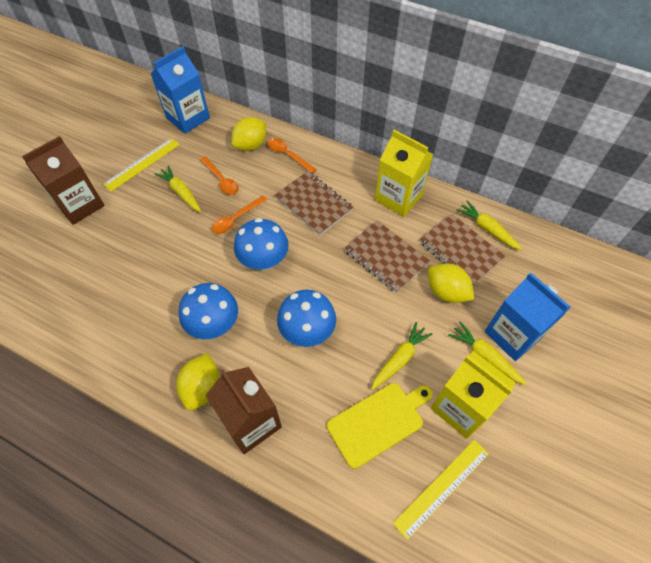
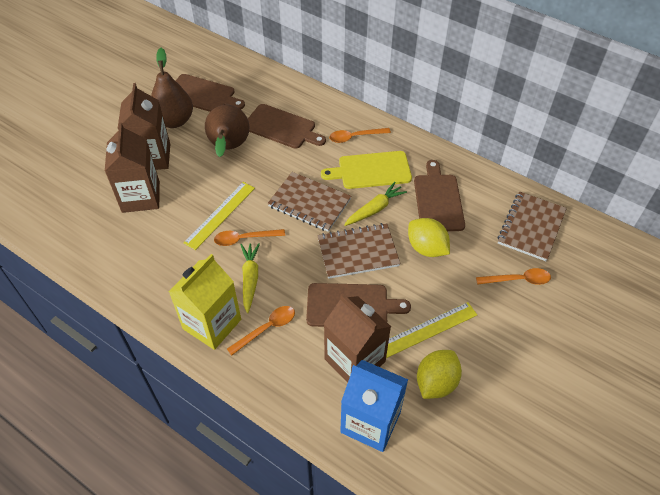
blue carton: 2 -> 1
blue mushroom: 3 -> 0
brown carton: 2 -> 3
brown cutting board: 0 -> 4
brown pear: 0 -> 2
orange spoon: 3 -> 4
yellow carrot: 4 -> 2
yellow carton: 2 -> 1
yellow lemon: 3 -> 2

